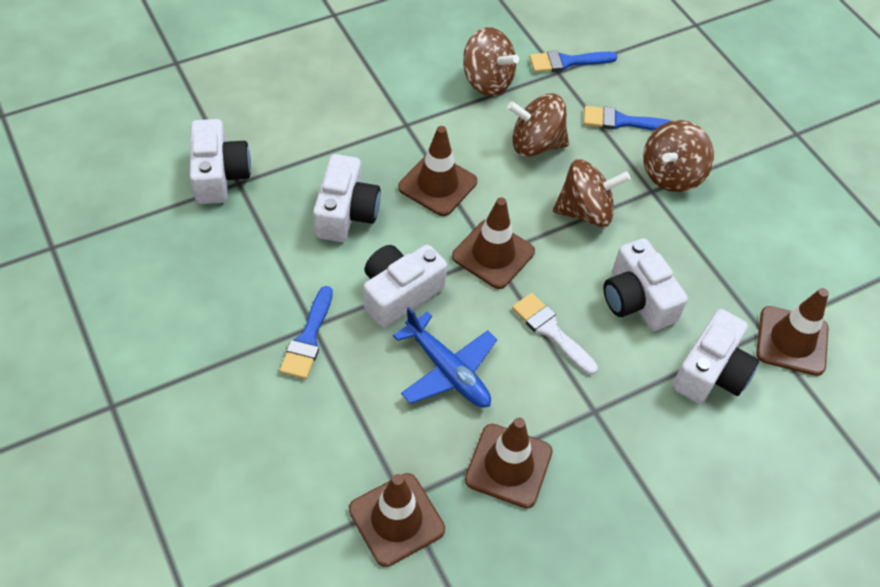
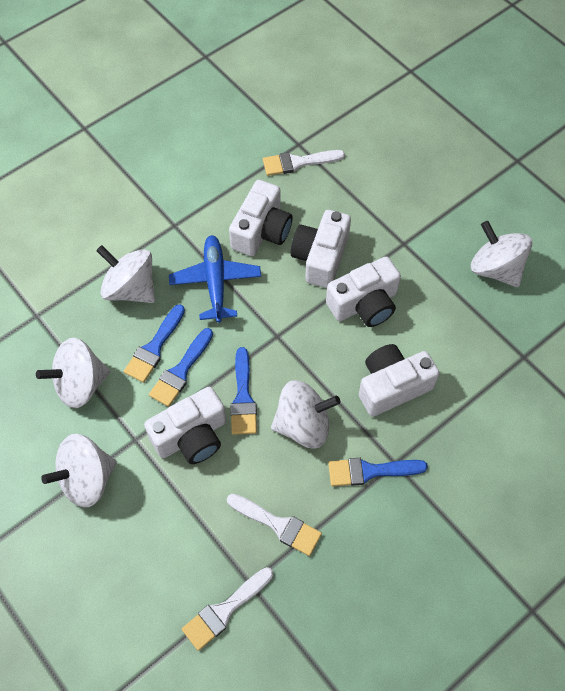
blue brush: 3 -> 4
brown spinning top: 4 -> 0
brown traffic cone: 5 -> 0
white brush: 1 -> 3
white spinning top: 0 -> 5

